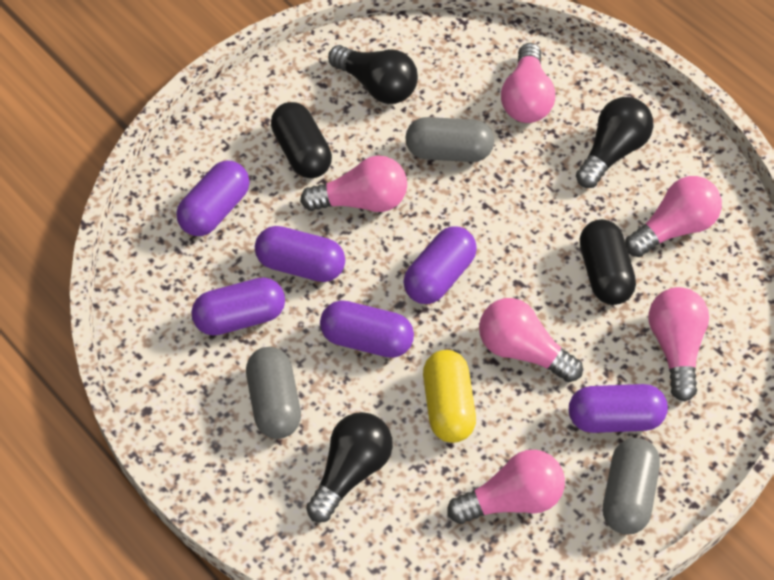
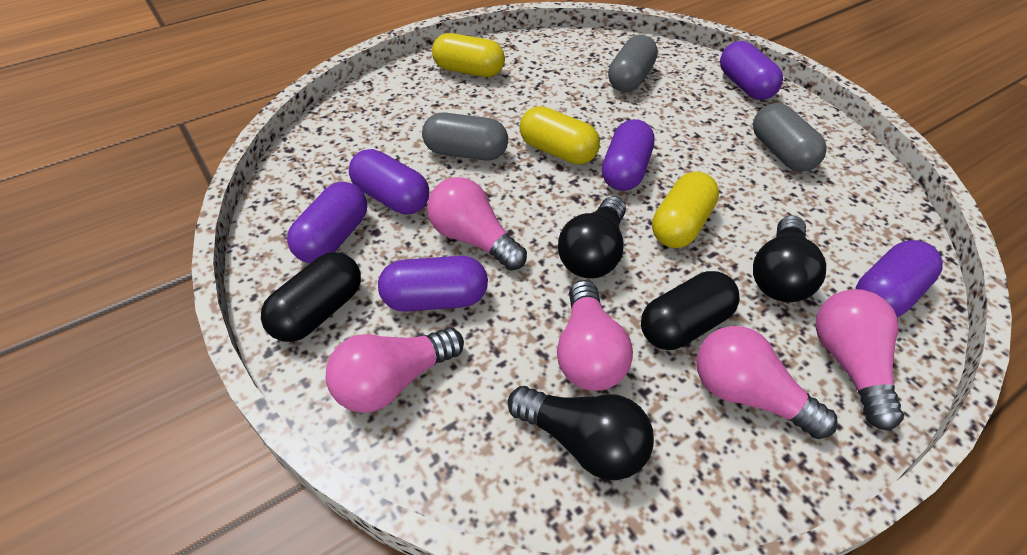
pink light bulb: 6 -> 5
yellow capsule: 1 -> 3

